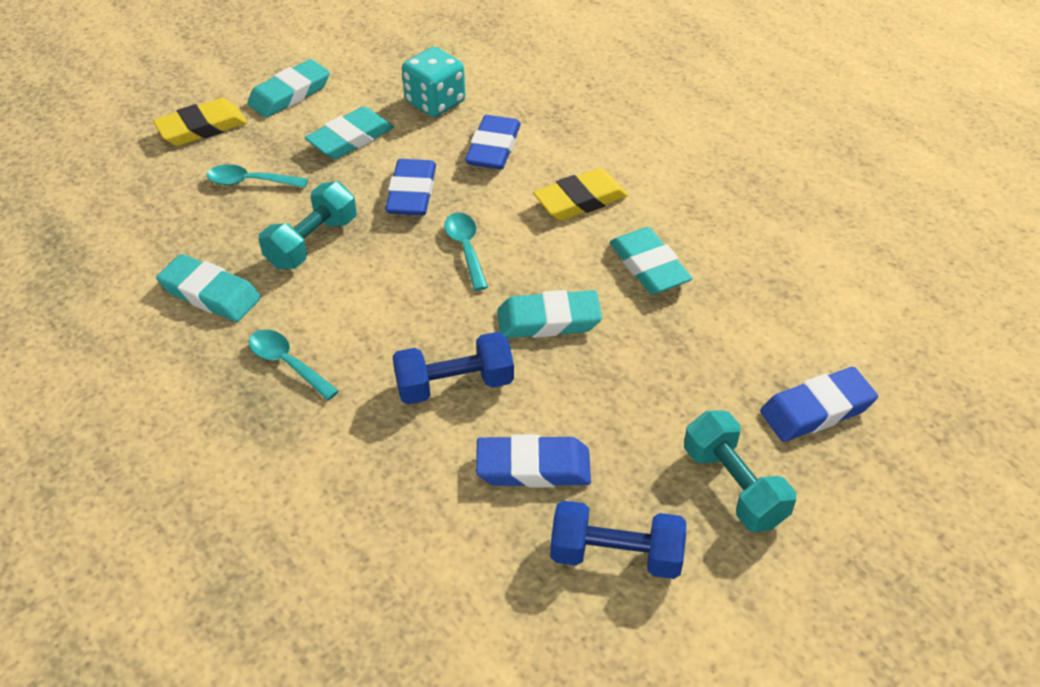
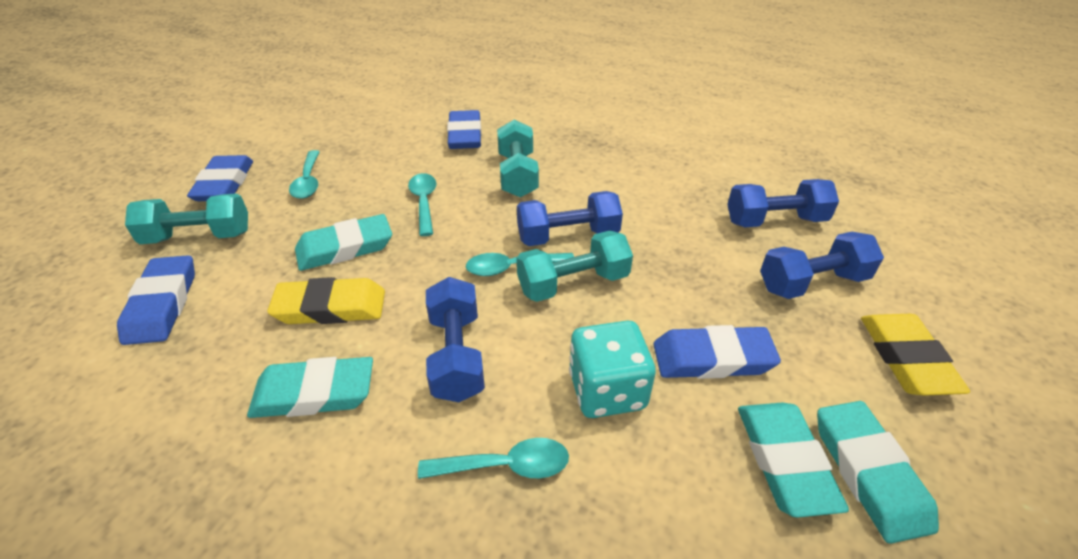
blue dumbbell: 2 -> 4
turquoise dumbbell: 2 -> 3
turquoise eraser: 5 -> 4
turquoise spoon: 3 -> 4

